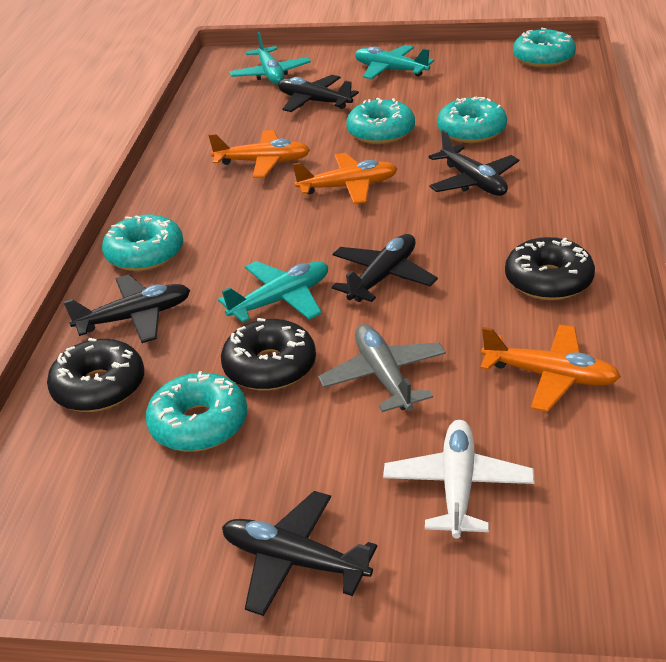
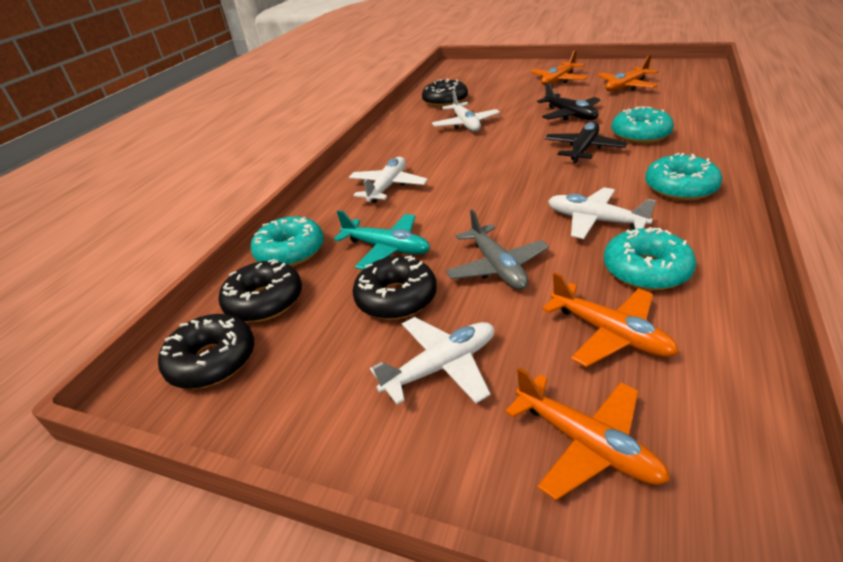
black donut: 3 -> 4
black plane: 5 -> 2
orange plane: 3 -> 4
turquoise donut: 5 -> 4
turquoise plane: 3 -> 1
white plane: 1 -> 4

